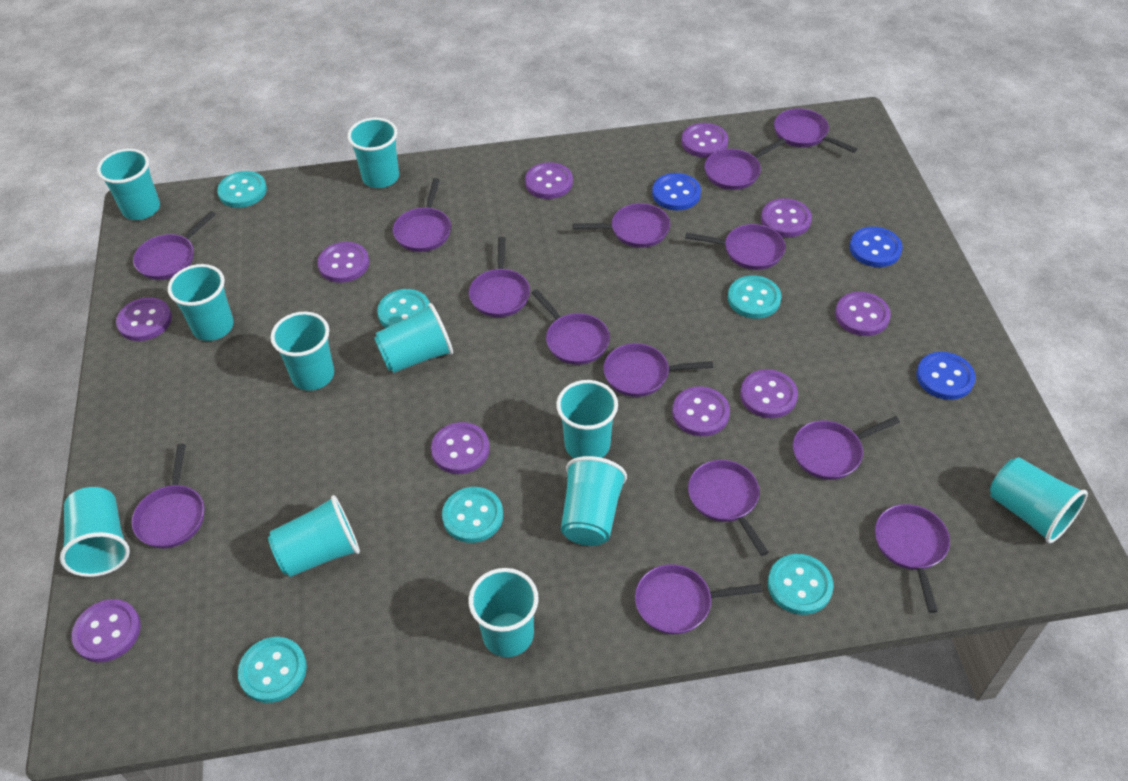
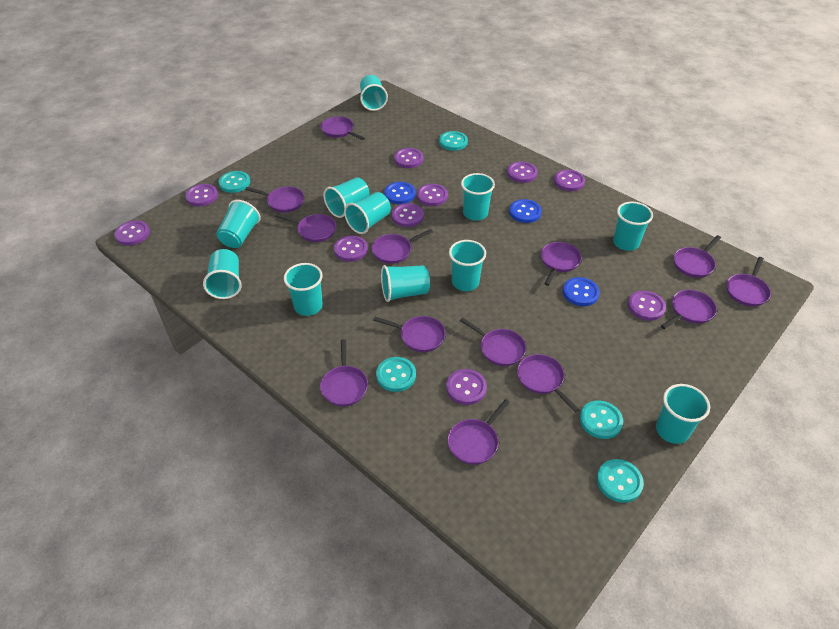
purple pan: 14 -> 13
turquoise button: 6 -> 5

